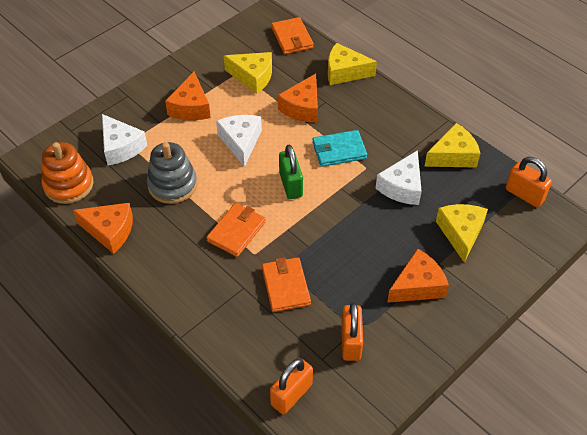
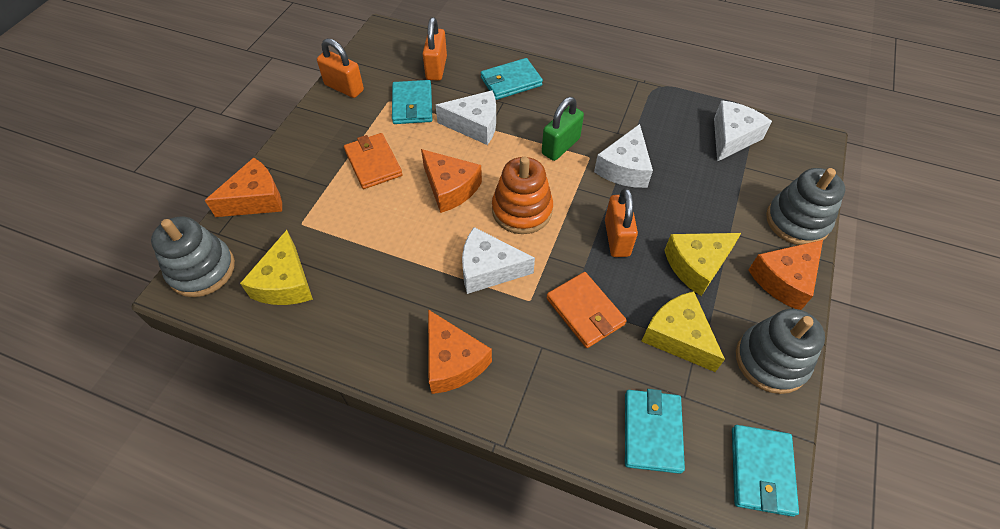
grey stacking toy: 1 -> 3
orange wallet: 3 -> 2
turquoise wallet: 1 -> 4
white cheese: 3 -> 4
yellow cheese: 4 -> 3

